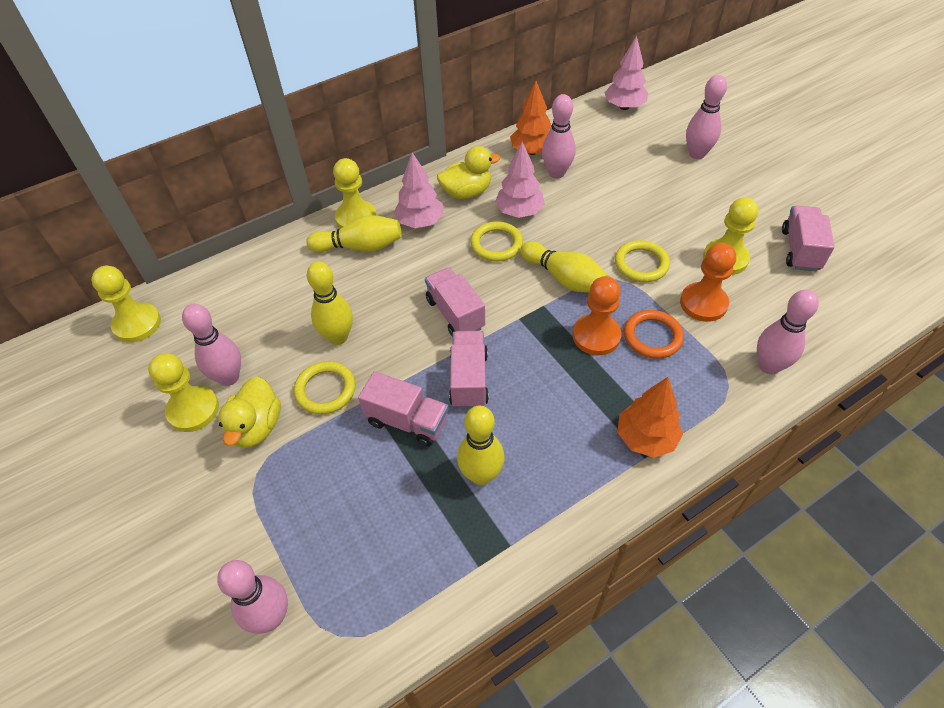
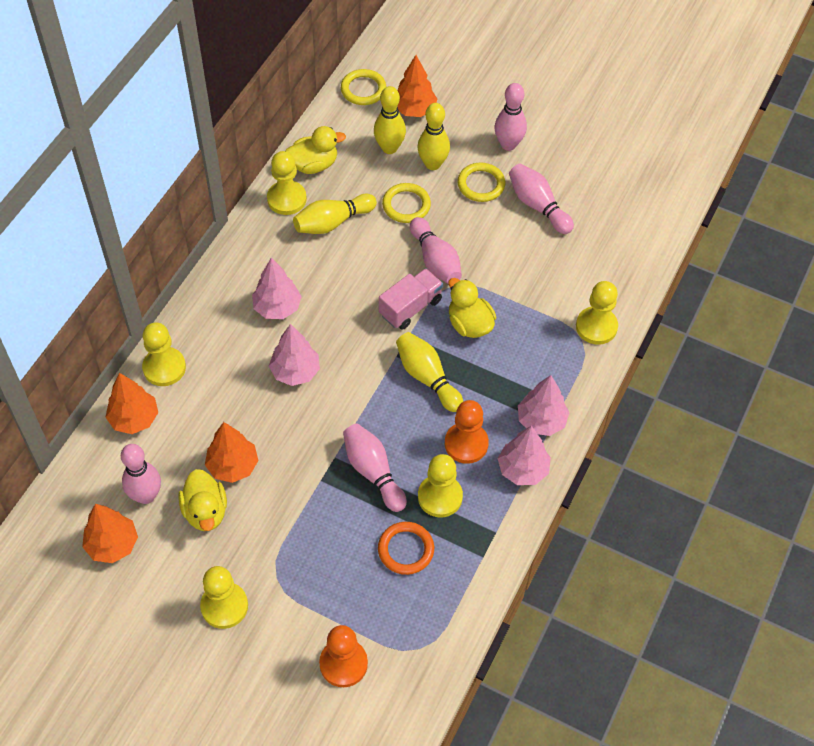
orange tree: 2 -> 4
pink tree: 3 -> 4
pink truck: 4 -> 1
yellow duck: 2 -> 3
yellow pawn: 4 -> 5

